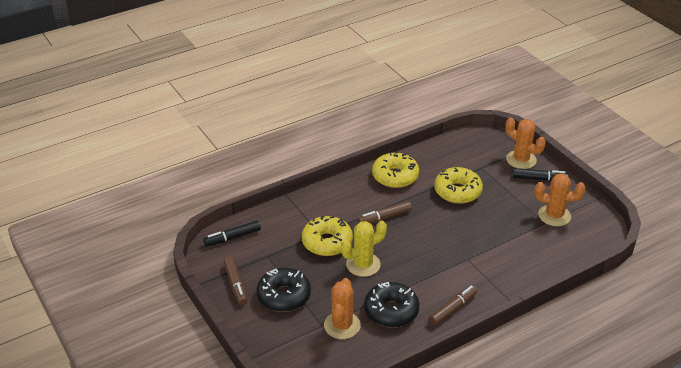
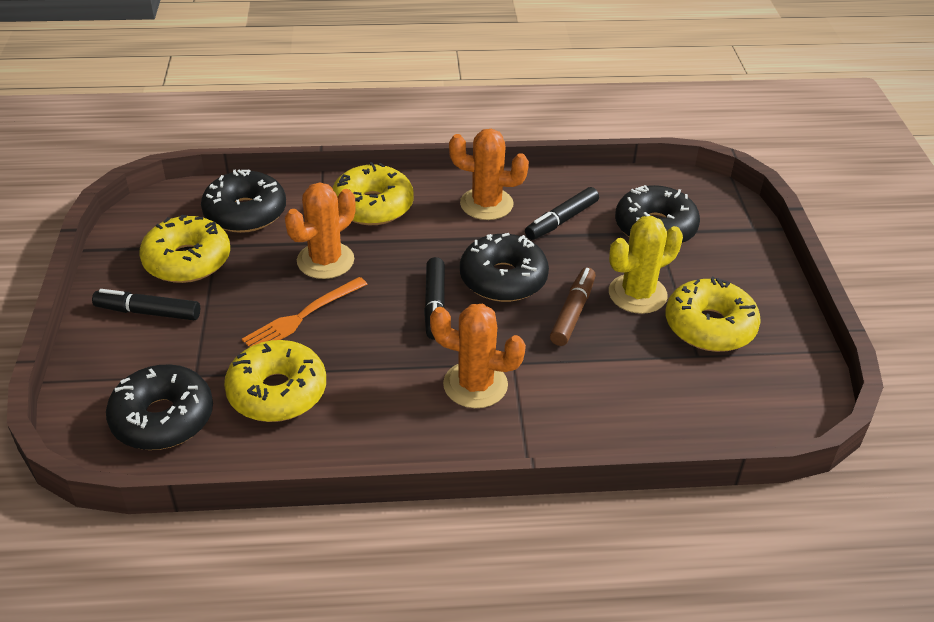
black donut: 2 -> 4
black marker: 2 -> 3
brown marker: 3 -> 1
orange fork: 0 -> 1
yellow donut: 3 -> 4

